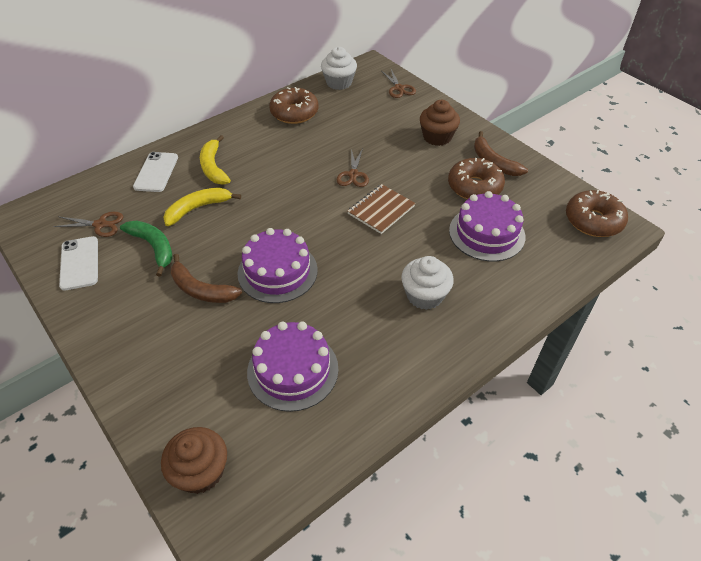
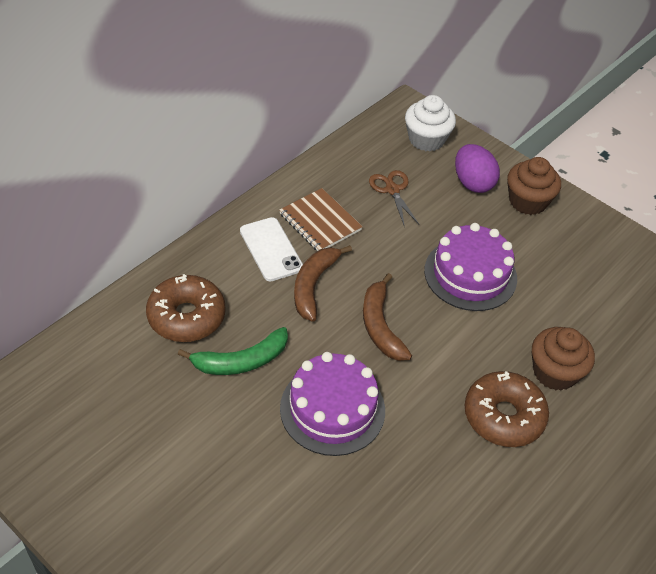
brown donut: 3 -> 2
brown scissors: 3 -> 1
purple cake: 3 -> 2
purple egg: 0 -> 1
white cupcake: 2 -> 1
white phone: 2 -> 1
yellow banana: 2 -> 0

